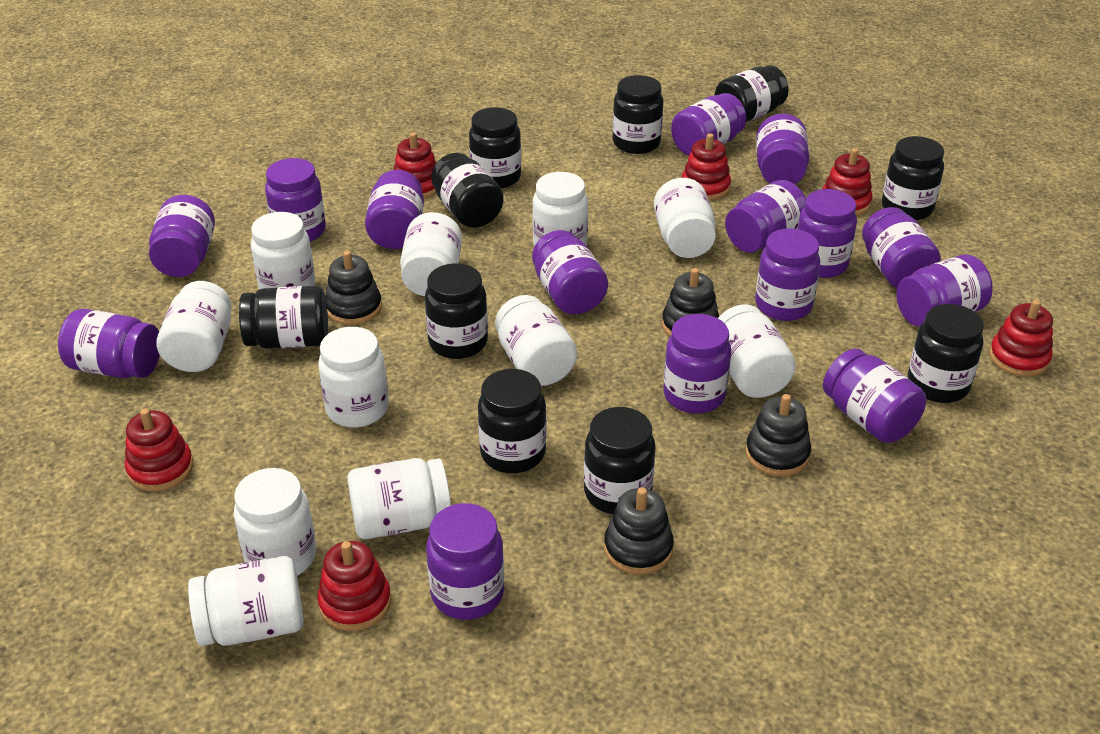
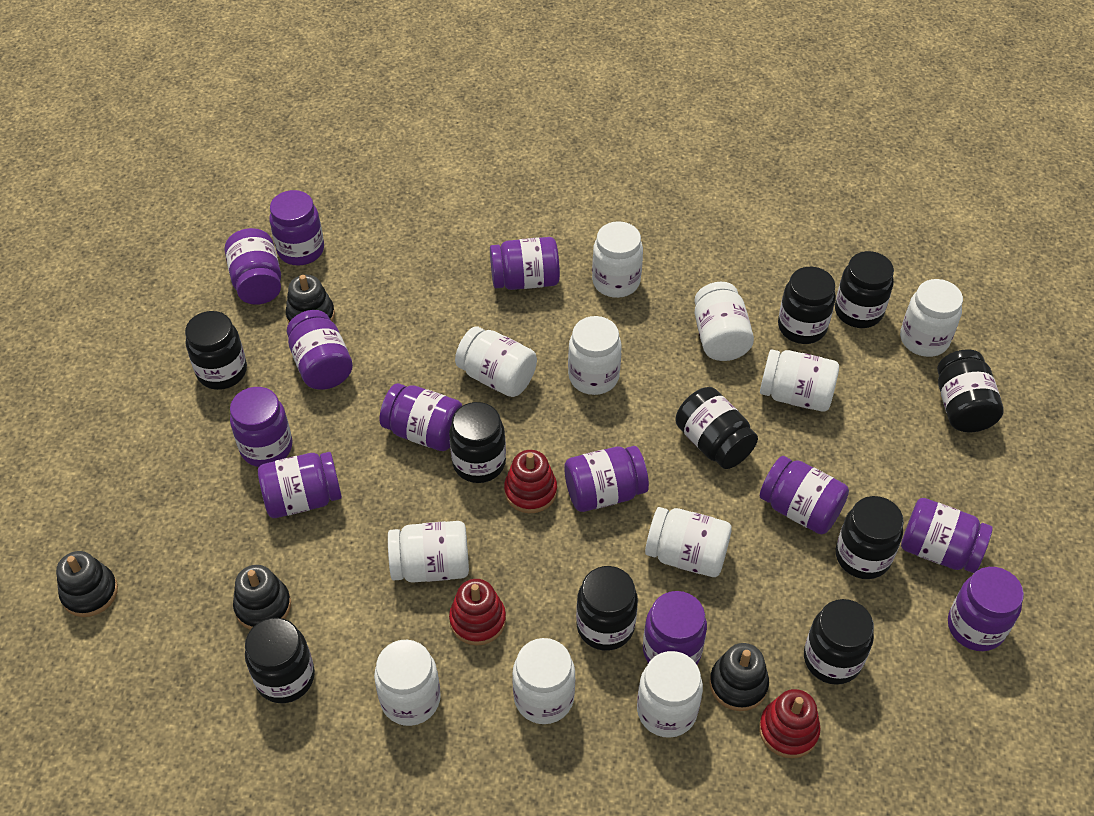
purple jar: 15 -> 12
red stacking toy: 6 -> 3

